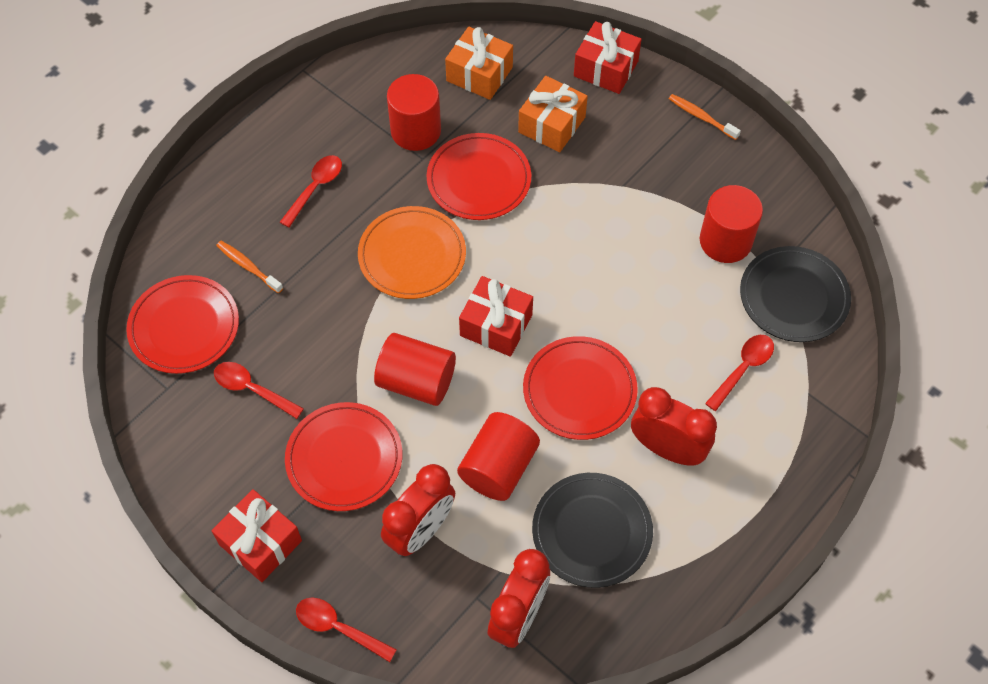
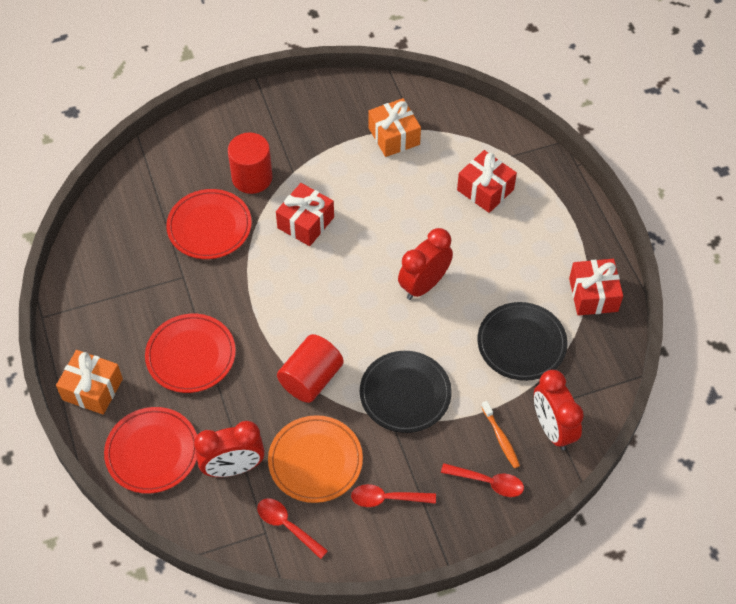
orange toothbrush: 2 -> 1
red cylinder: 4 -> 2
red plate: 4 -> 3
red spoon: 4 -> 3

